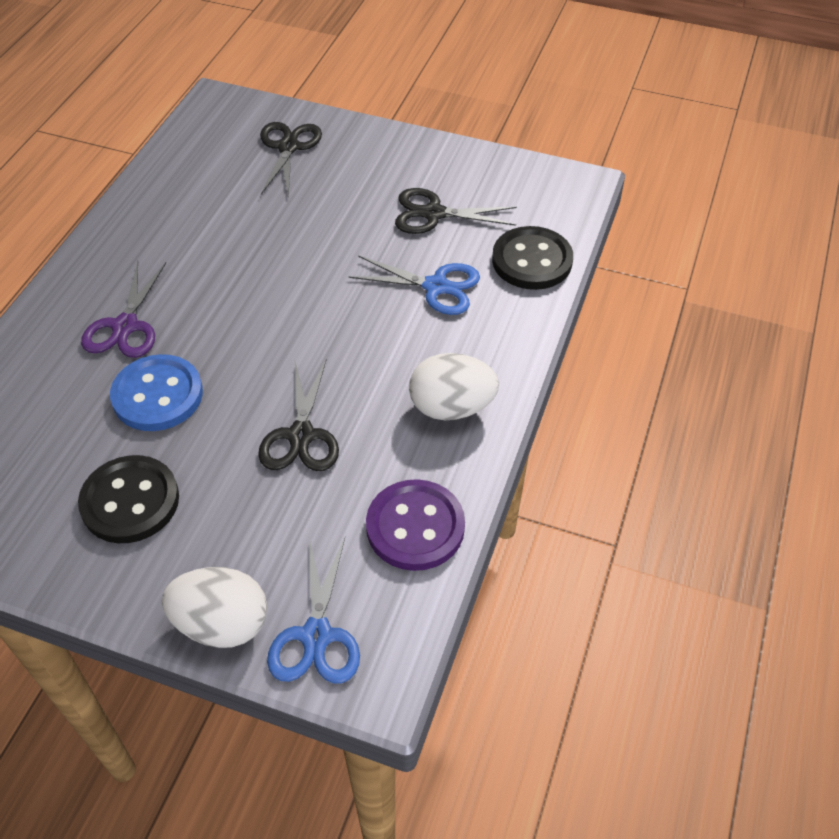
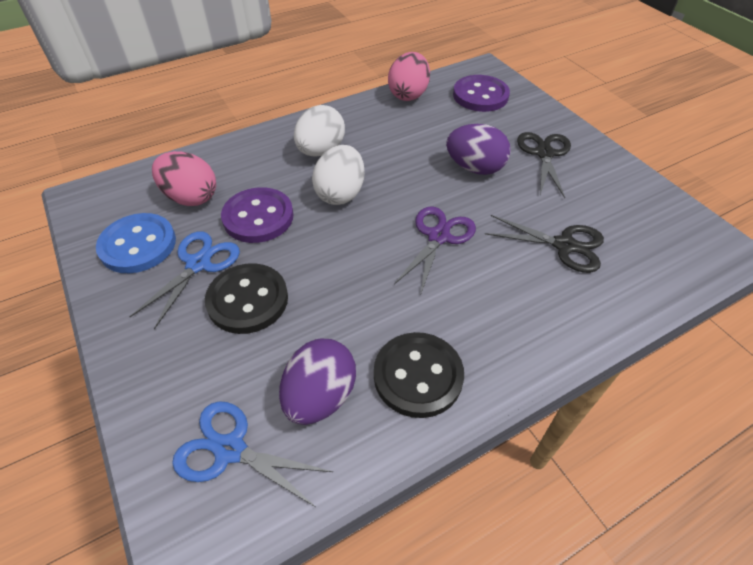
black scissors: 3 -> 2
pink egg: 0 -> 2
purple button: 1 -> 2
purple egg: 0 -> 2

